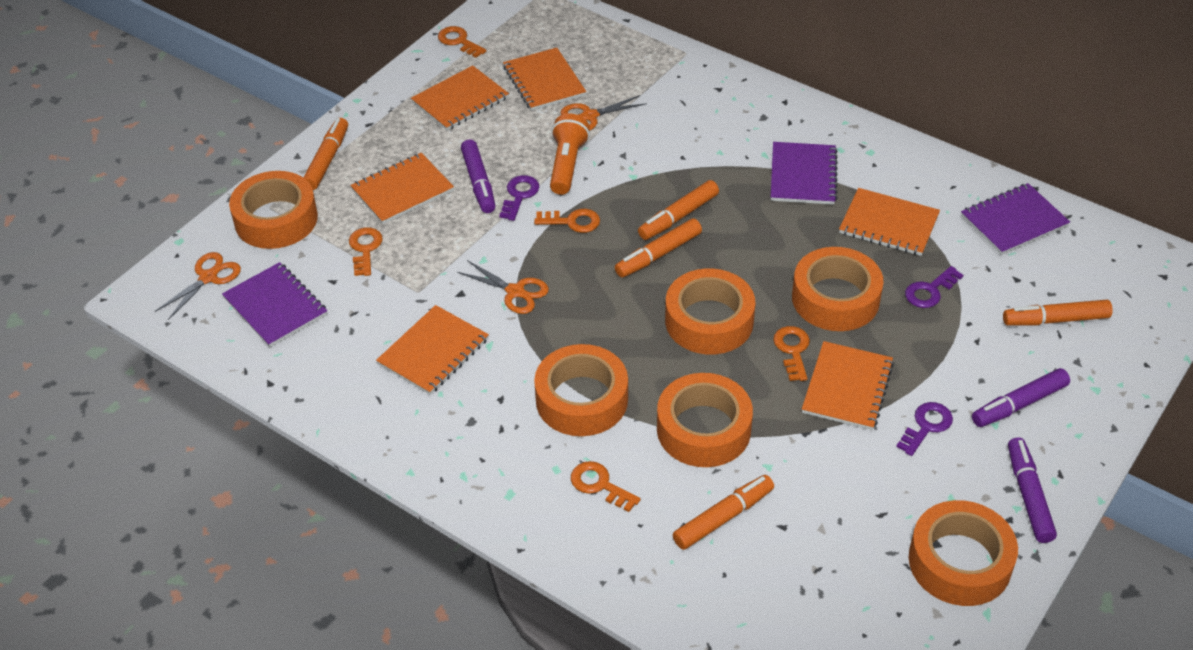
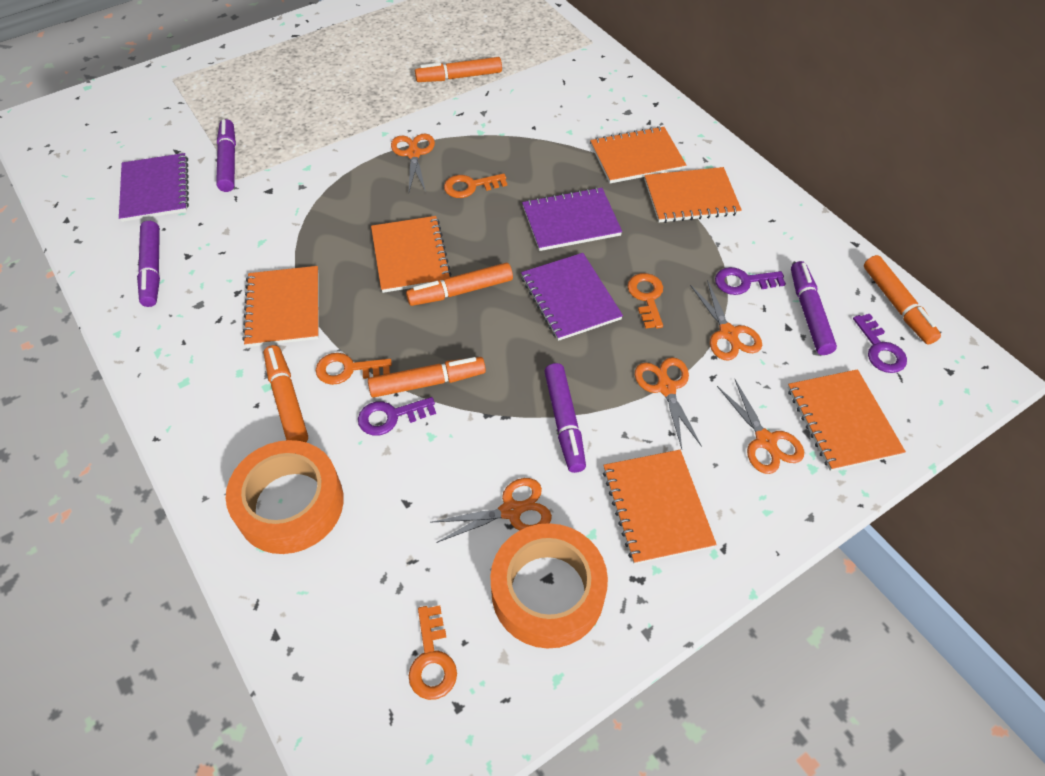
orange flashlight: 1 -> 0
orange key: 5 -> 4
orange scissors: 3 -> 5
orange tape: 6 -> 2
purple marker: 3 -> 4

